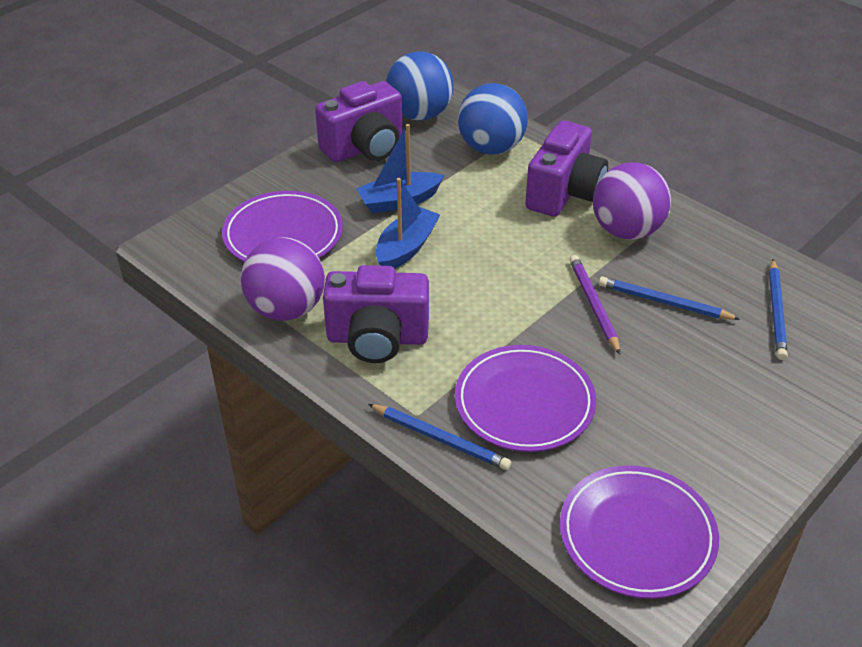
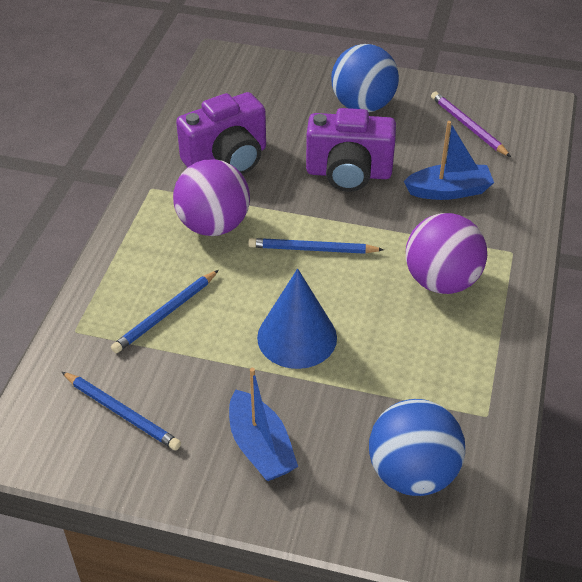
blue cone: 0 -> 1
purple camera: 3 -> 2
purple plate: 3 -> 0

